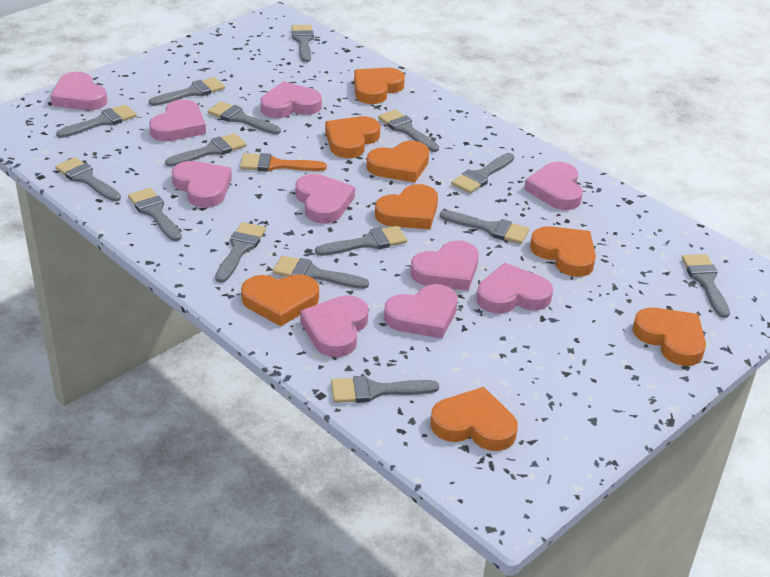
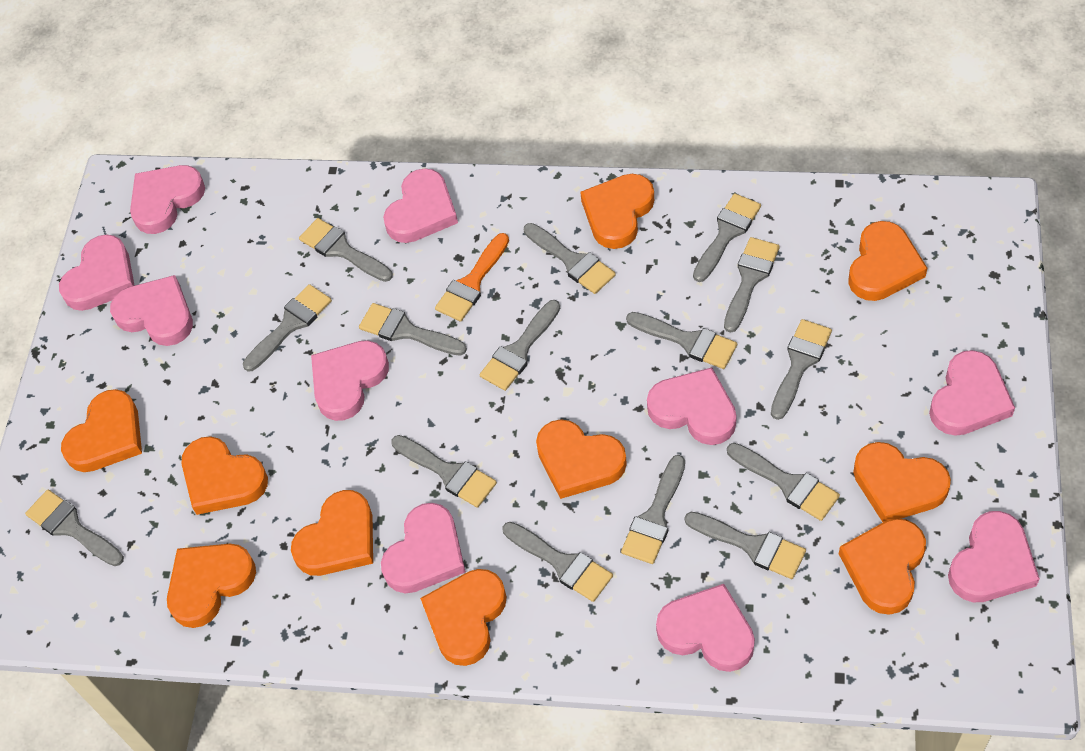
orange heart: 8 -> 10

